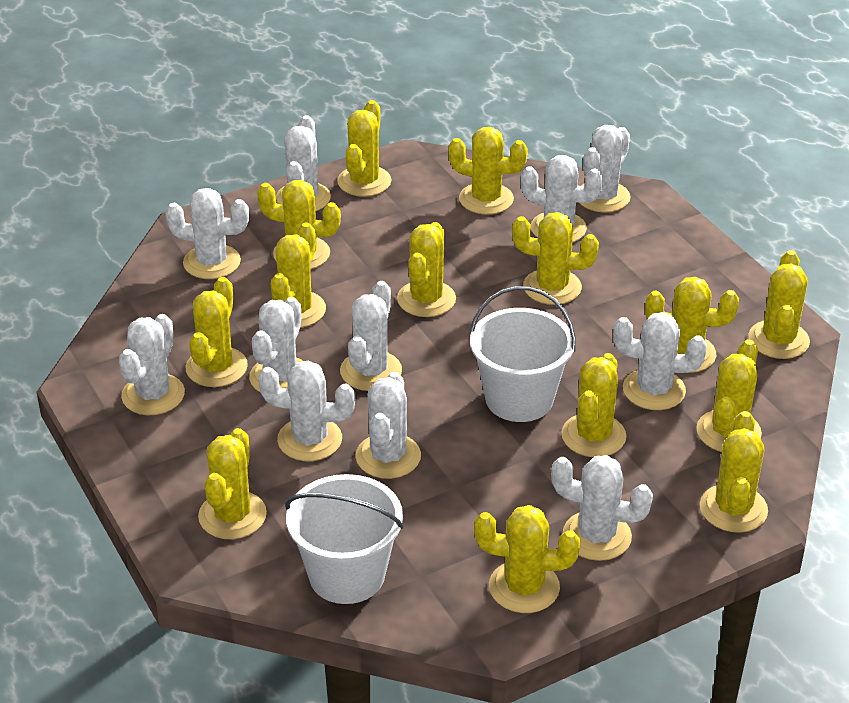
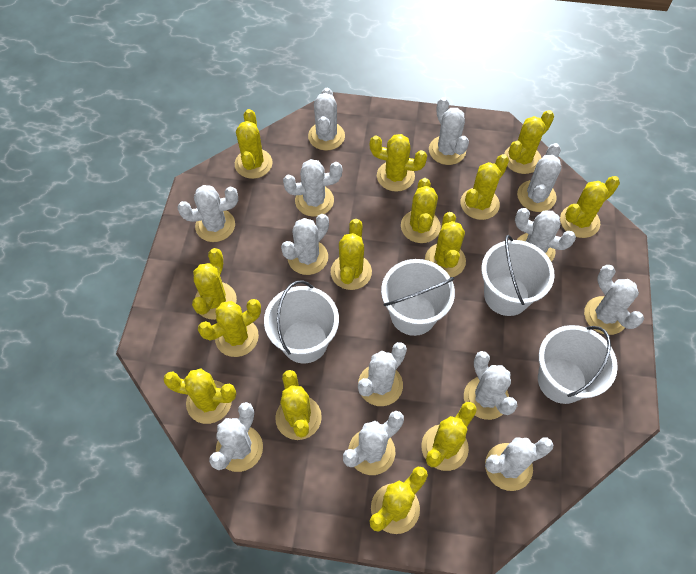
white bucket: 2 -> 4
white cactus: 11 -> 13

